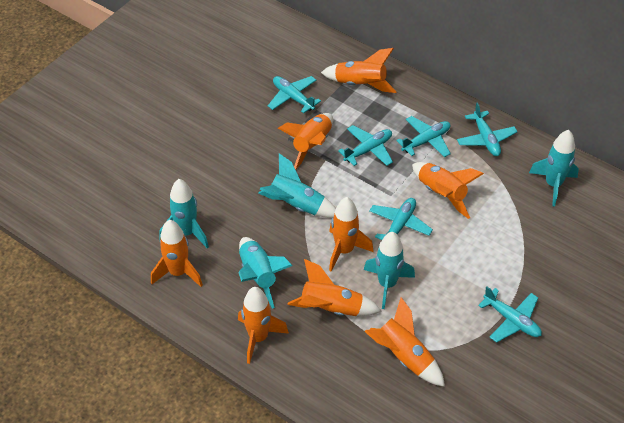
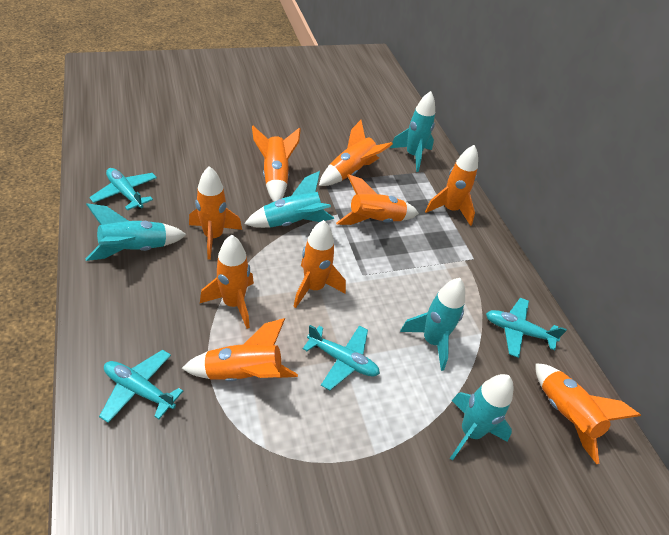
orange rocket: 8 -> 9
turquoise plane: 6 -> 4

